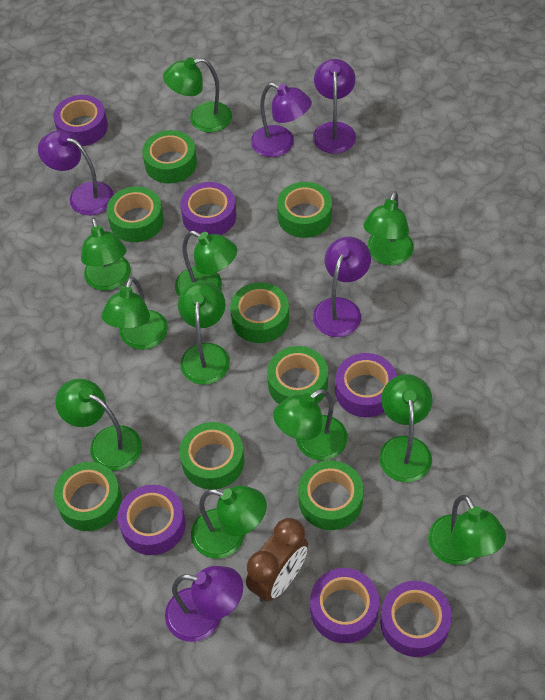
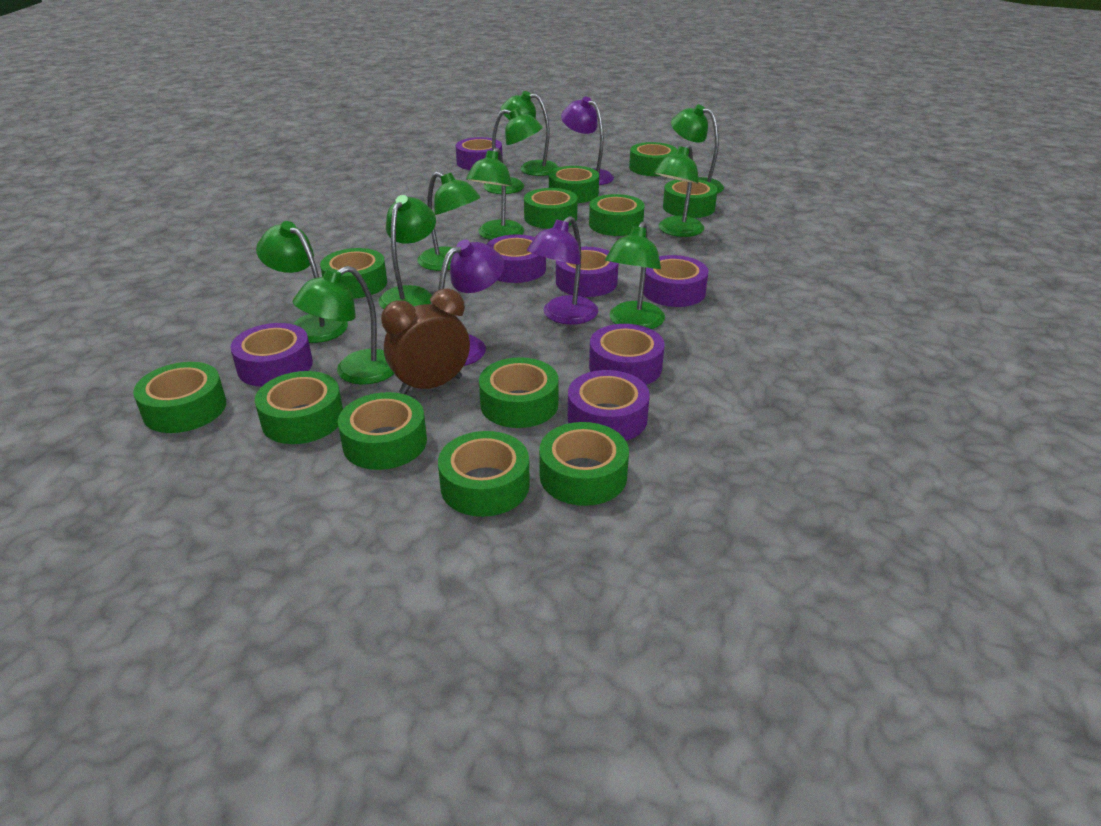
green lamp: 11 -> 10
green tape: 8 -> 12
purple lamp: 5 -> 3
purple tape: 6 -> 7

